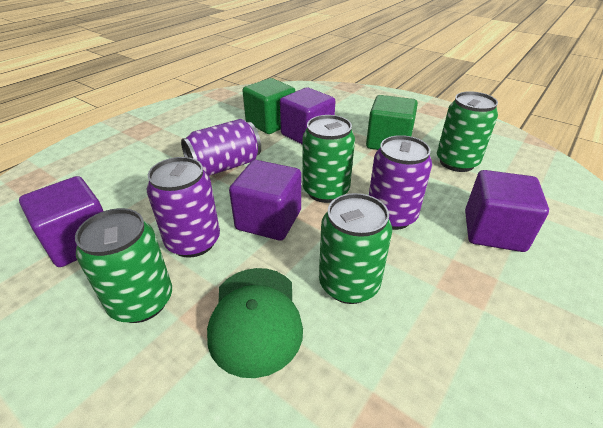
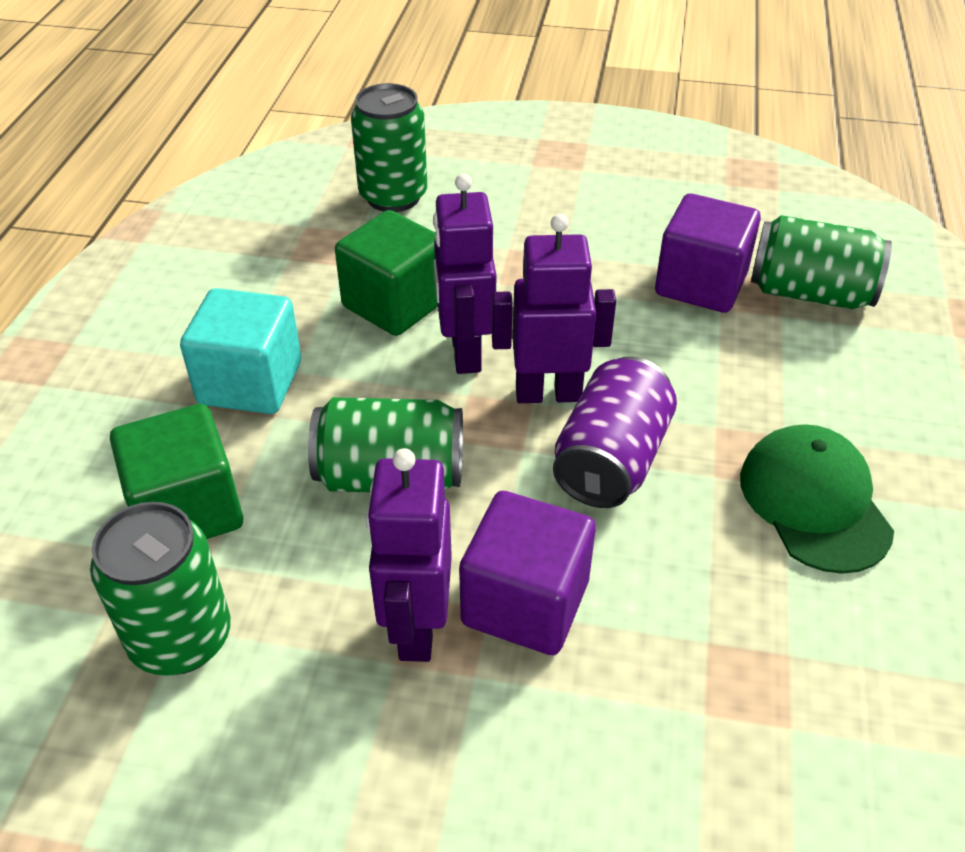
purple can: 3 -> 1
purple cube: 4 -> 2
purple robot: 0 -> 3
turquoise cube: 0 -> 1

